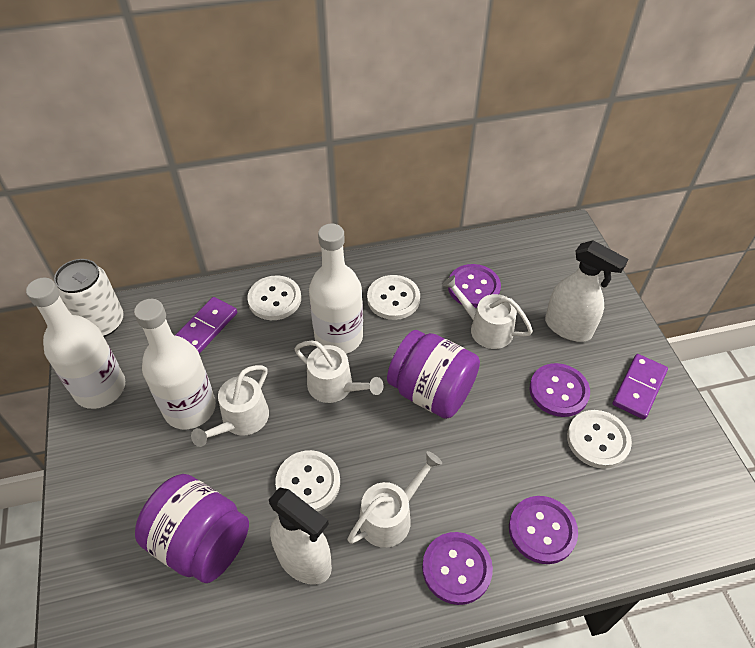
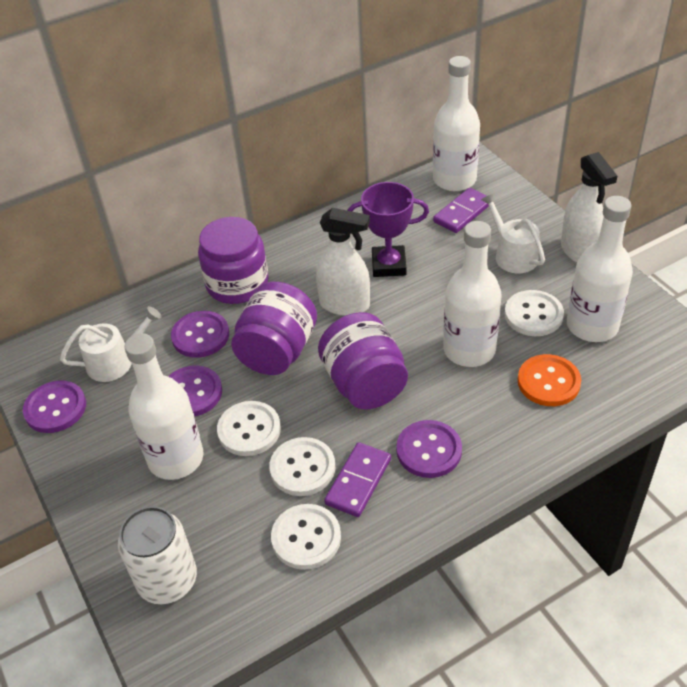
orange button: 0 -> 1
purple jar: 2 -> 3
purple trophy: 0 -> 1
white bottle: 3 -> 4
white watering can: 4 -> 2

